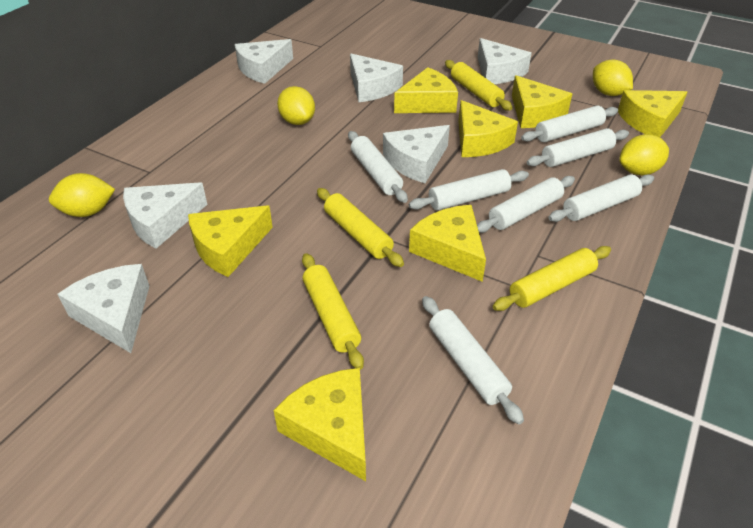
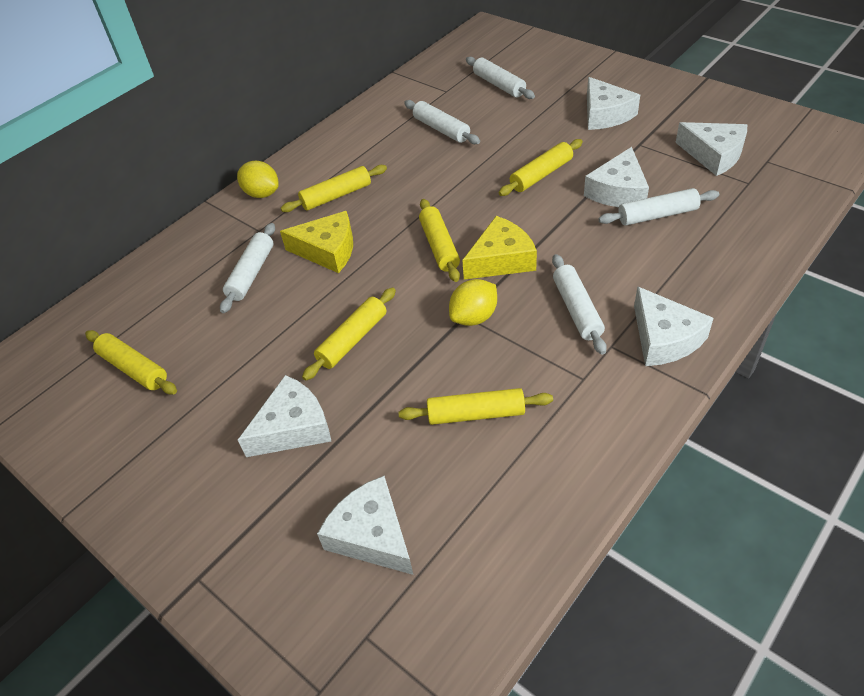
white rolling pin: 7 -> 5
yellow cheese: 7 -> 2
yellow lemon: 4 -> 2
yellow rolling pin: 4 -> 6

